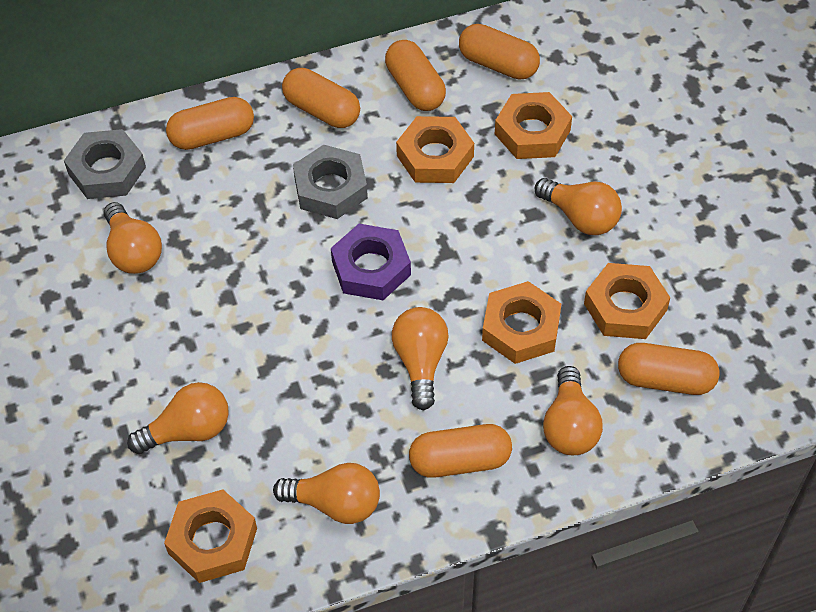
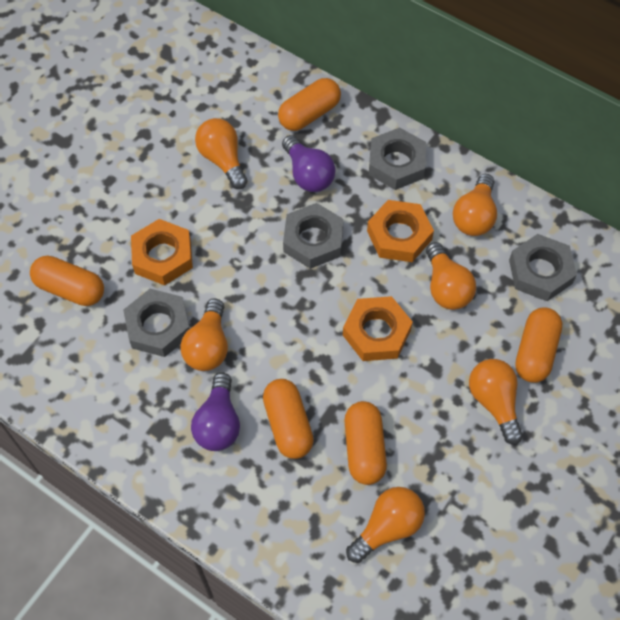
grey nut: 2 -> 4
orange capsule: 6 -> 5
orange nut: 5 -> 3
purple light bulb: 0 -> 2
purple nut: 1 -> 0

